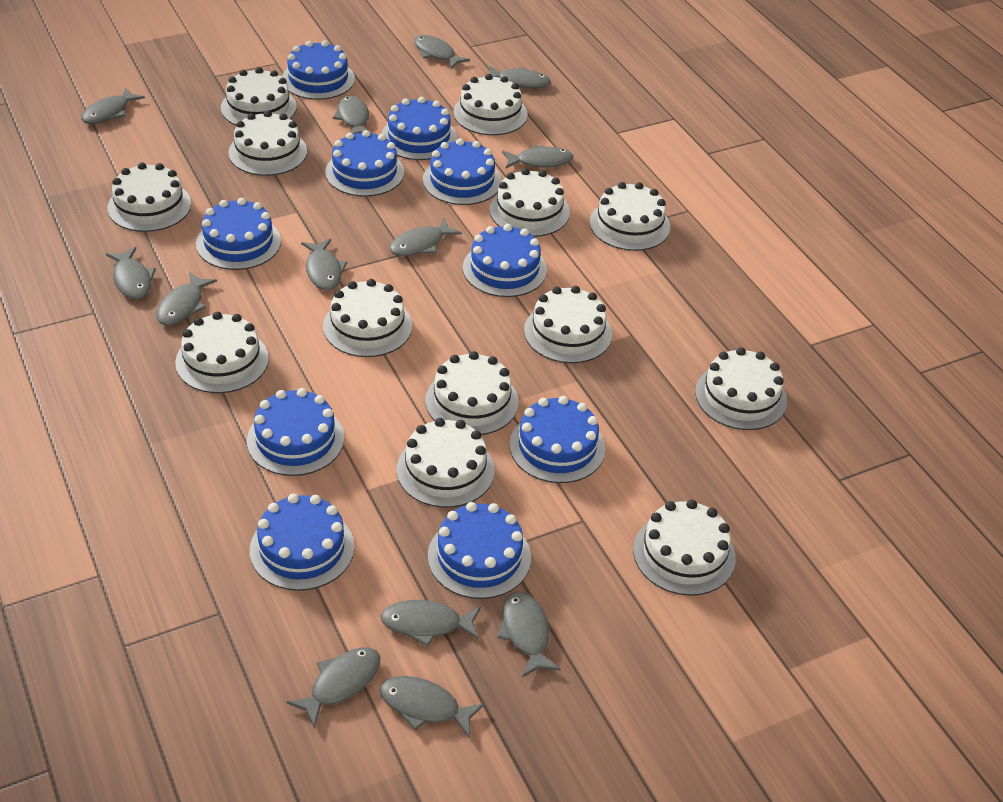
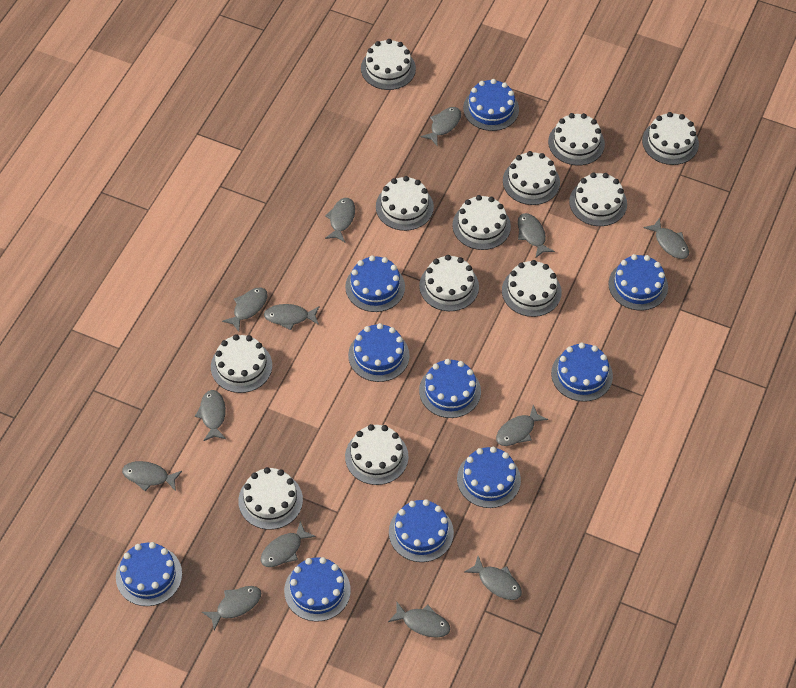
white cake: 13 -> 12

